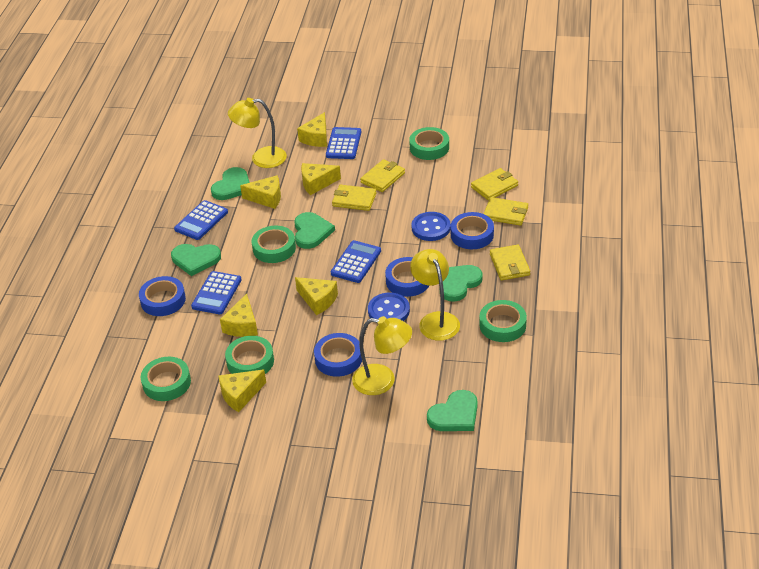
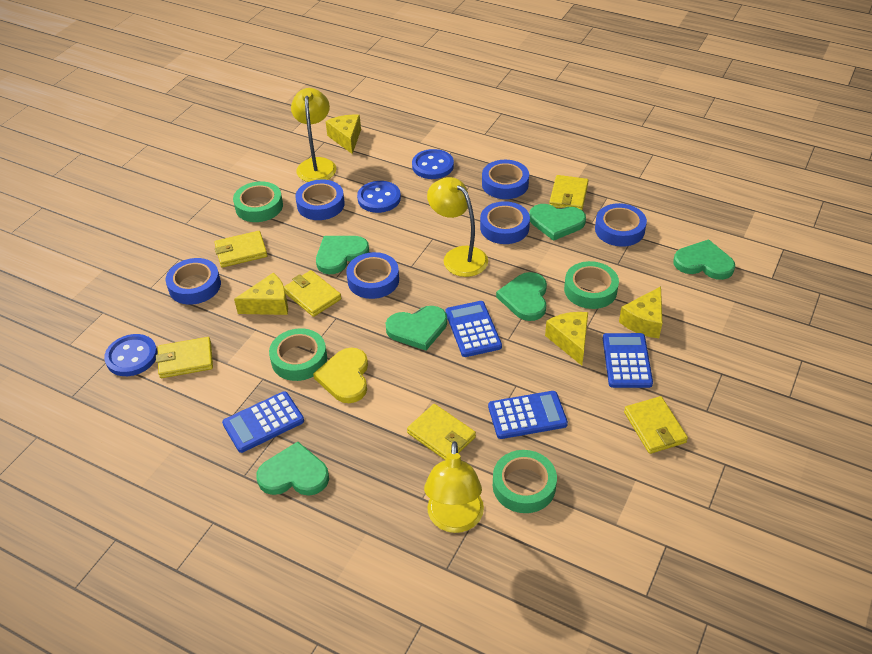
blue button: 2 -> 3
blue tape: 4 -> 6
green heart: 5 -> 6
green tape: 5 -> 4
yellow cheese: 6 -> 4
yellow heart: 0 -> 1
yellow wallet: 5 -> 6

